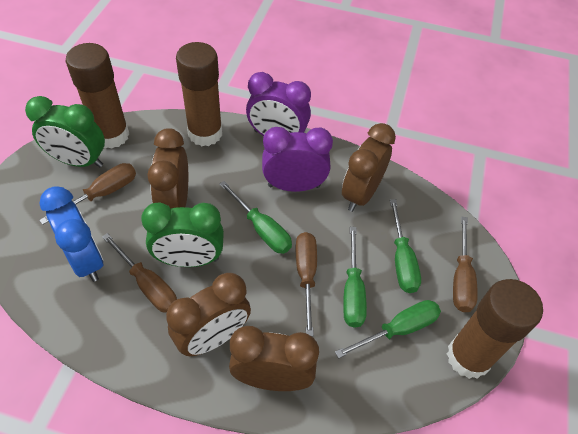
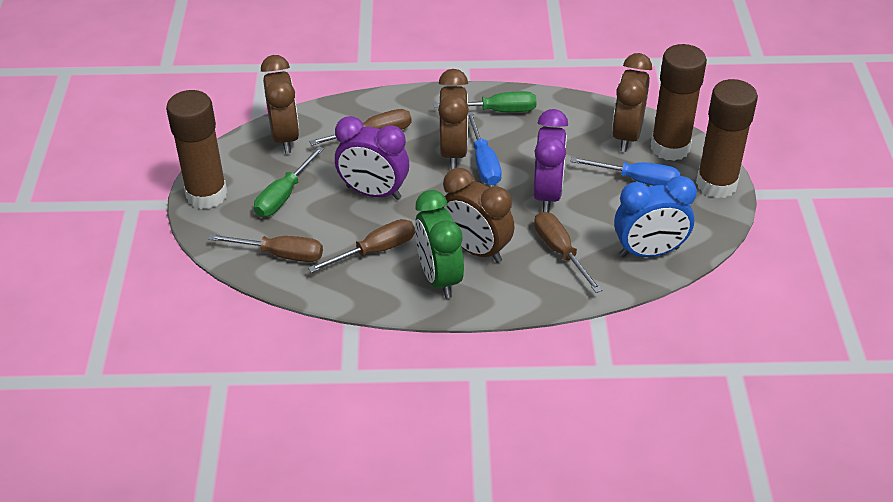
blue screwdriver: 0 -> 2
green clock: 2 -> 1
green screwdriver: 4 -> 2

